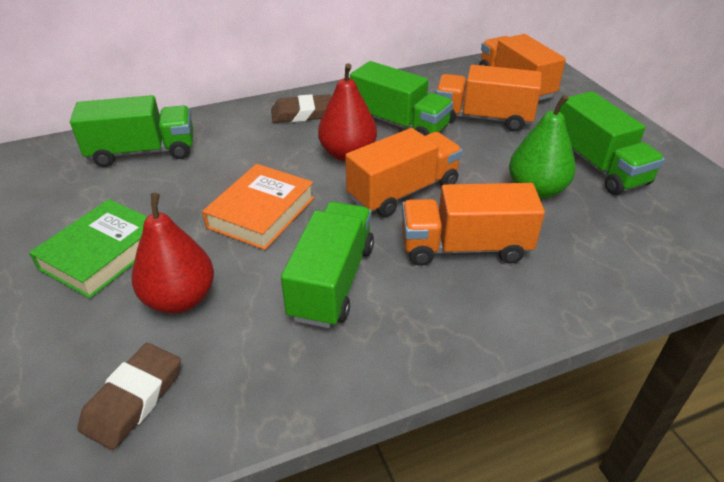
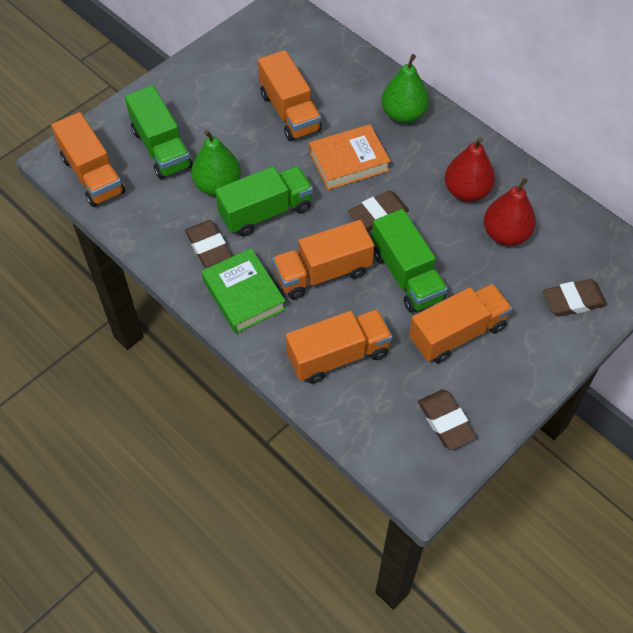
brown eraser: 2 -> 4
green pear: 1 -> 2
green truck: 4 -> 3
orange truck: 4 -> 5

